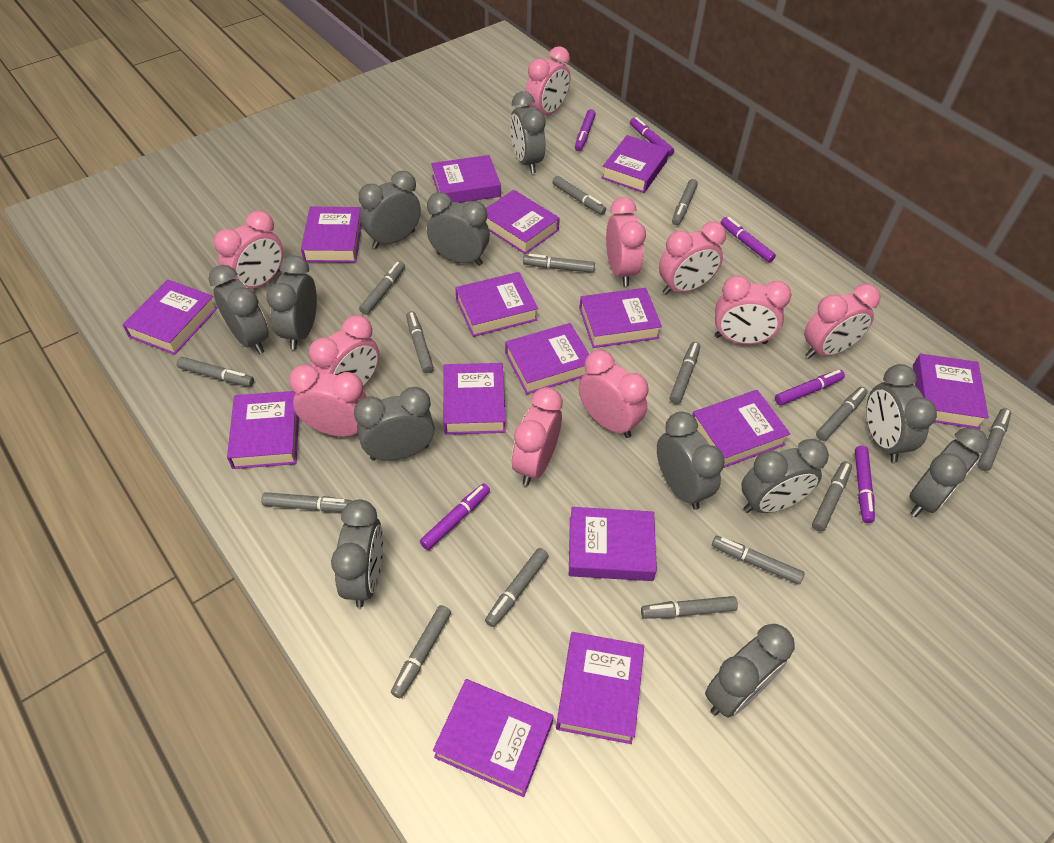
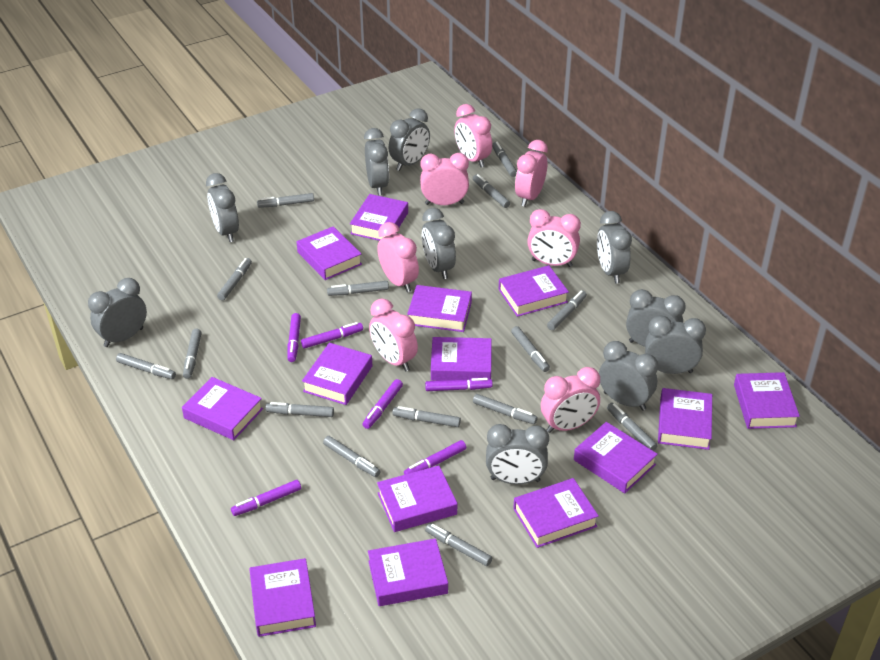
grey clock: 12 -> 10
pink clock: 10 -> 7
purple book: 15 -> 14

